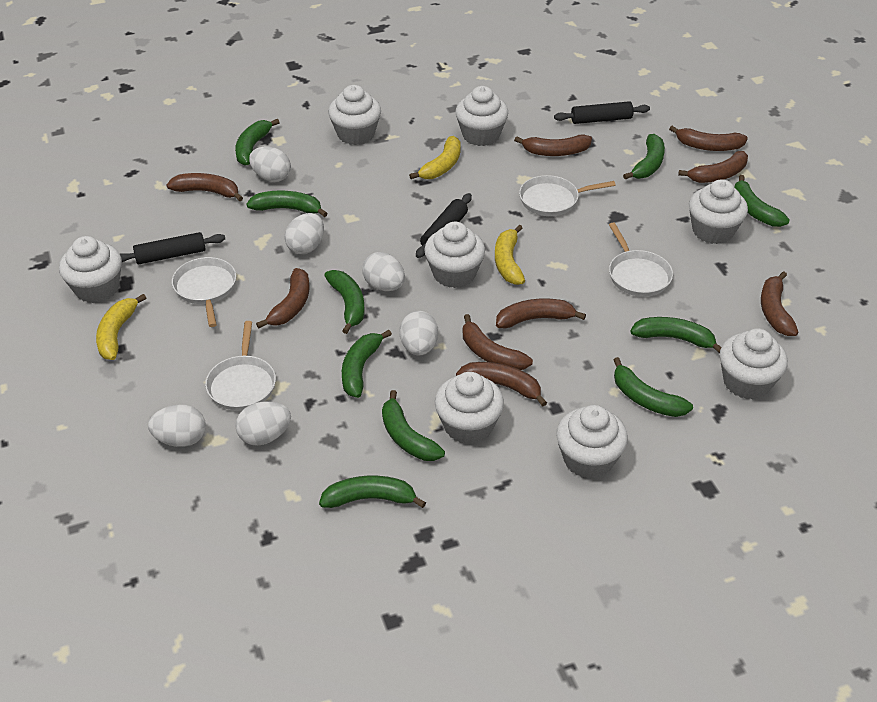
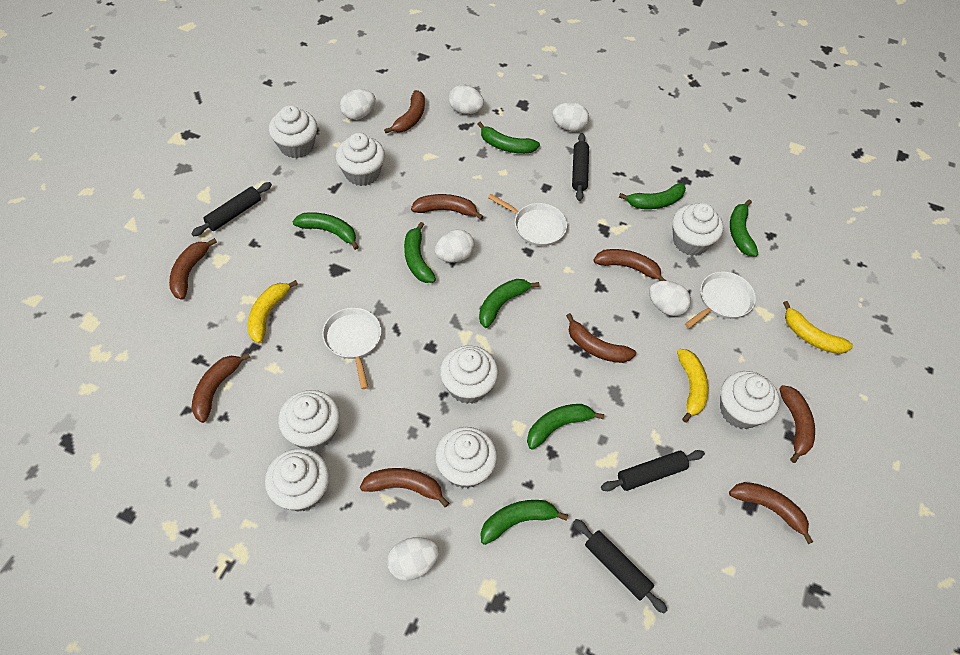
black rolling pin: 3 -> 4
green banana: 10 -> 8
white pan: 4 -> 3

